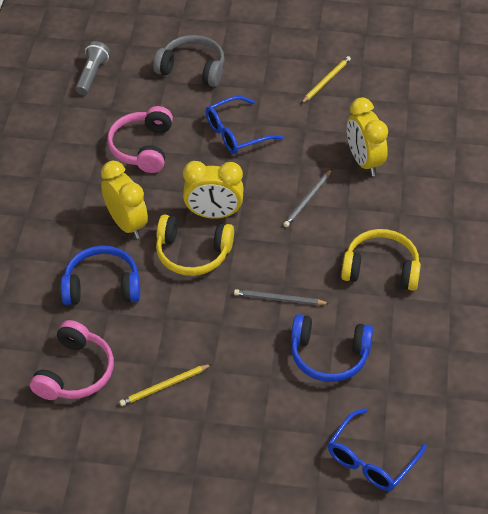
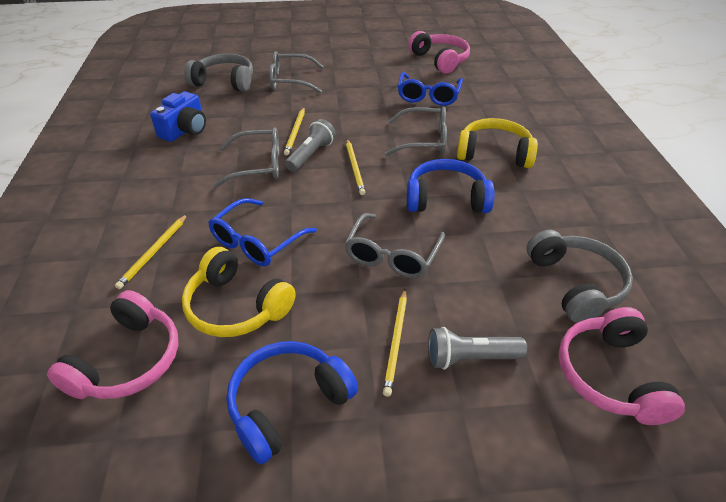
blue camera: 0 -> 1
grey flashlight: 1 -> 2
grey glasses: 0 -> 4
grey headphones: 1 -> 2
grey pencil: 2 -> 0
pink headphones: 2 -> 3
yellow clock: 3 -> 0
yellow pencil: 2 -> 4

